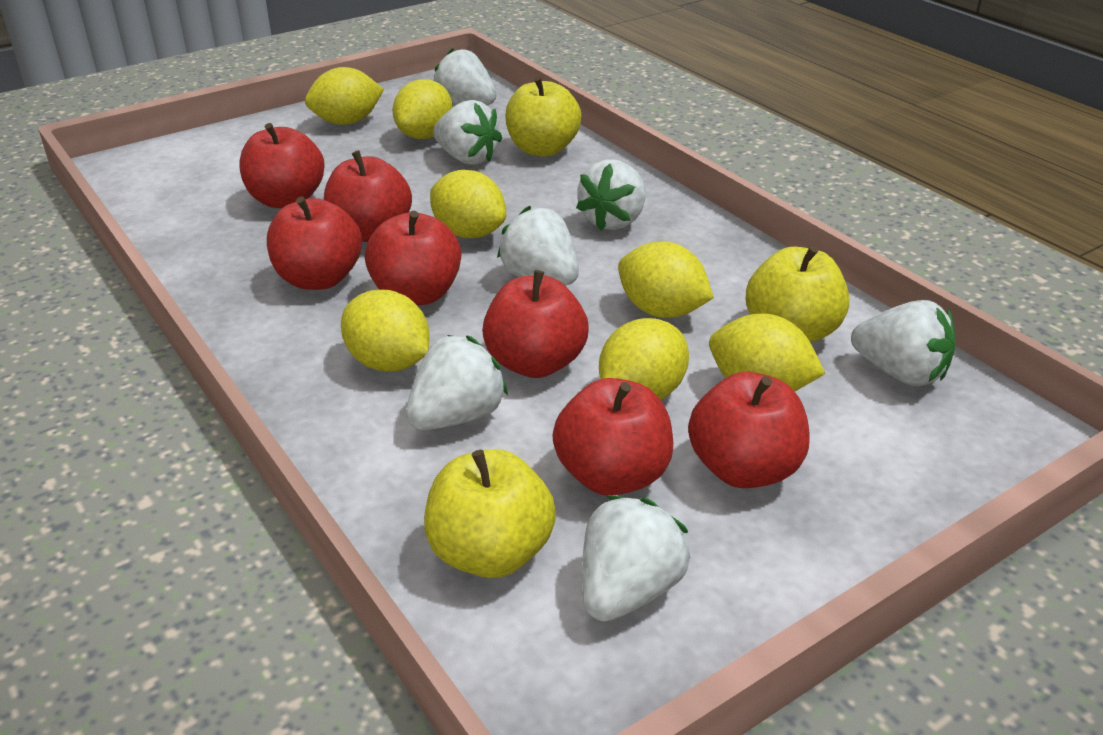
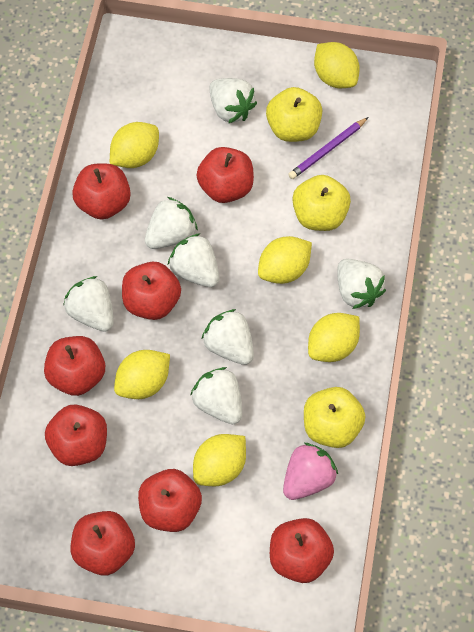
pink strawberry: 0 -> 1
purple pencil: 0 -> 1
red apple: 7 -> 8
yellow lemon: 7 -> 6

